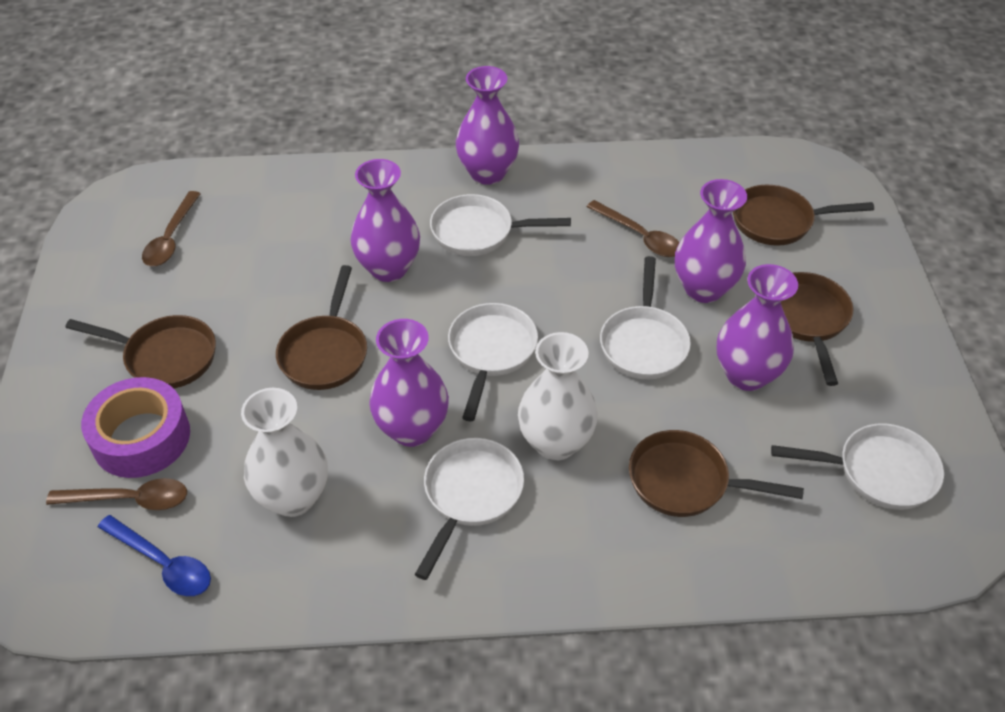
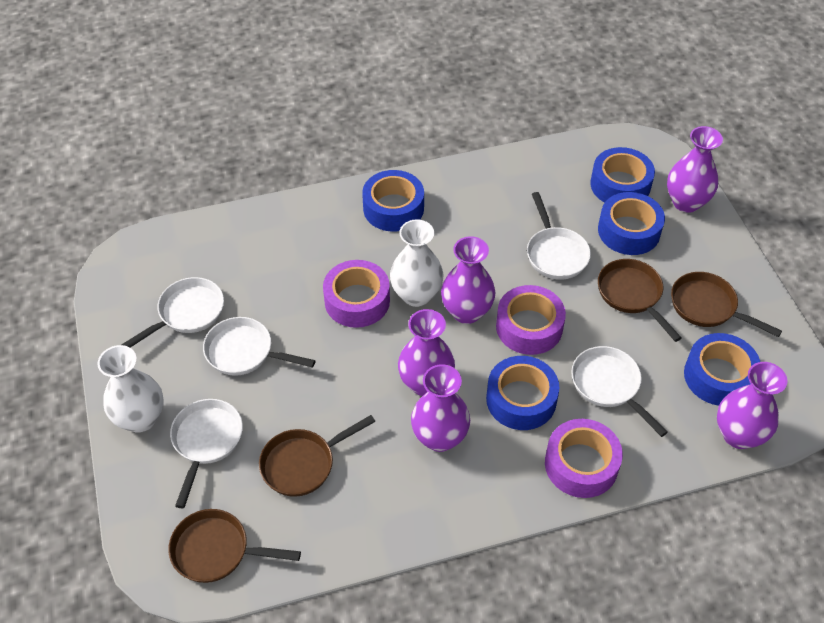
blue spoon: 1 -> 0
blue tape: 0 -> 5
brown pan: 5 -> 4
brown spoon: 3 -> 0
purple tape: 1 -> 3

